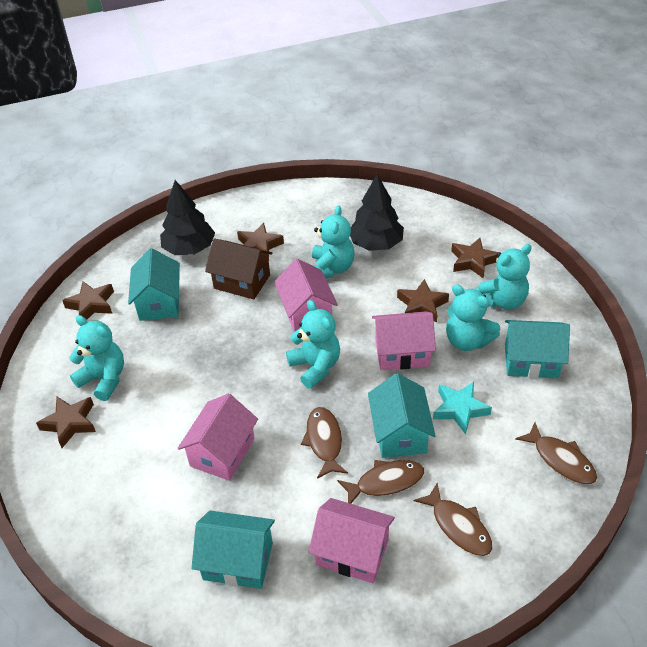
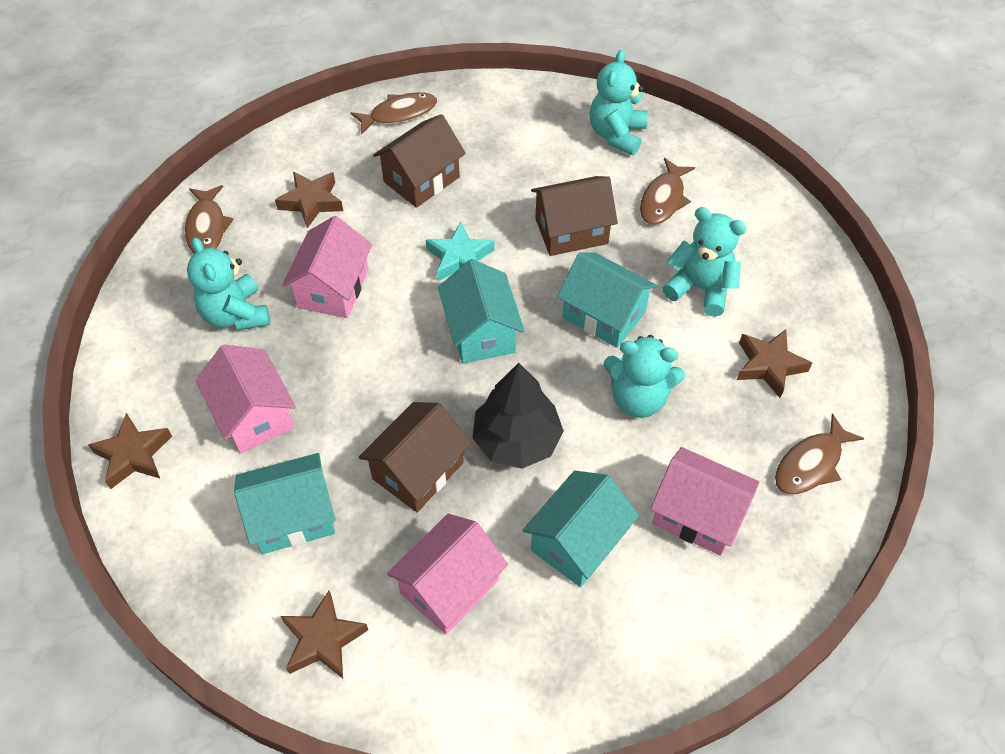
black tree: 2 -> 1
brown house: 1 -> 3
brown star: 5 -> 4
turquoise teddy bear: 5 -> 4

